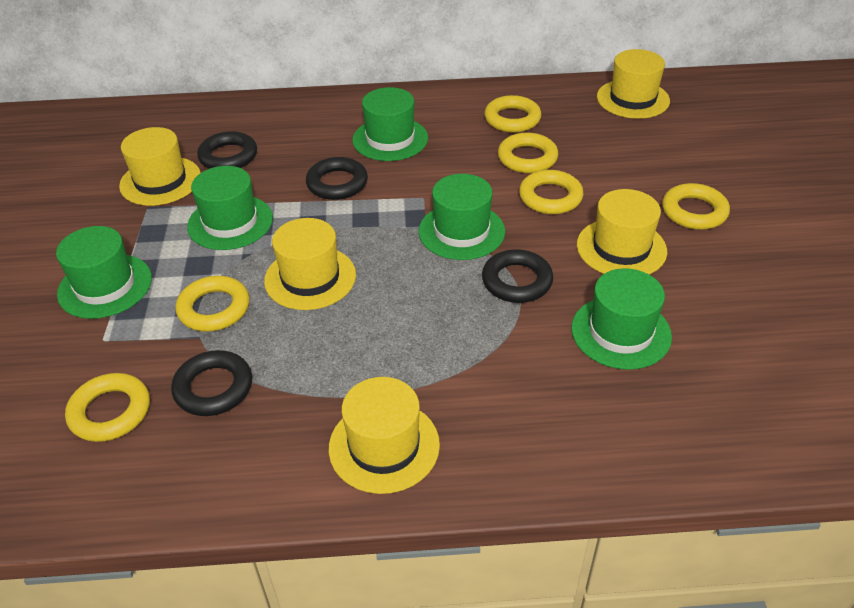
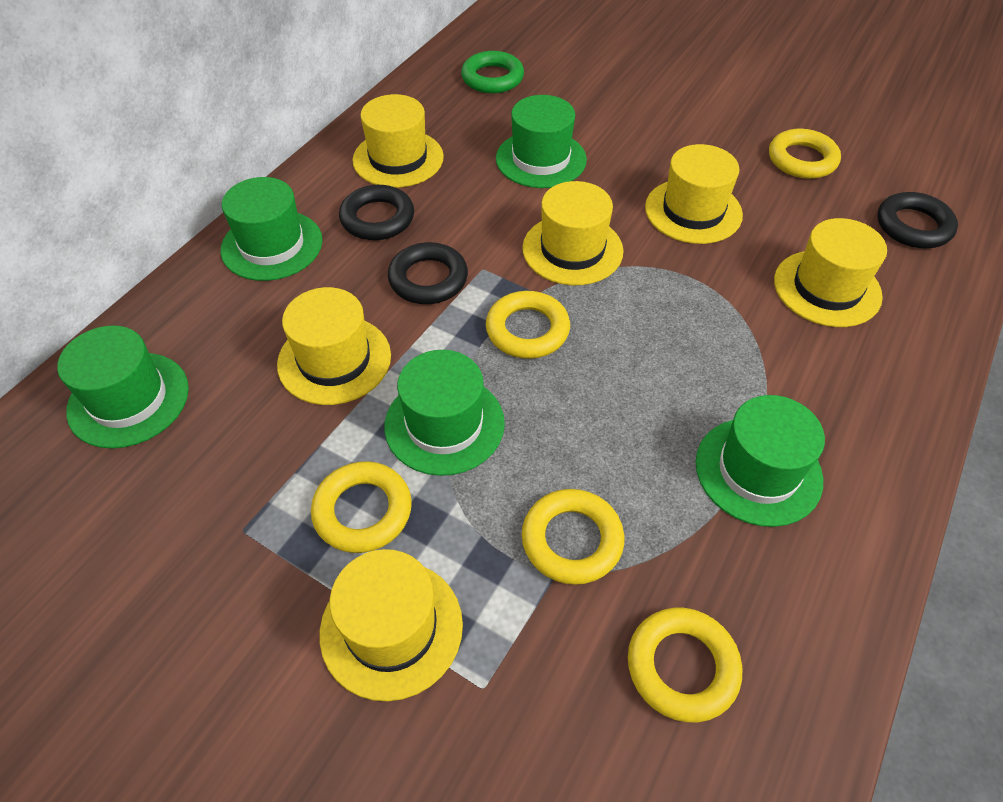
black ring: 4 -> 3
green ring: 0 -> 1
yellow hat: 5 -> 6
yellow ring: 6 -> 5

